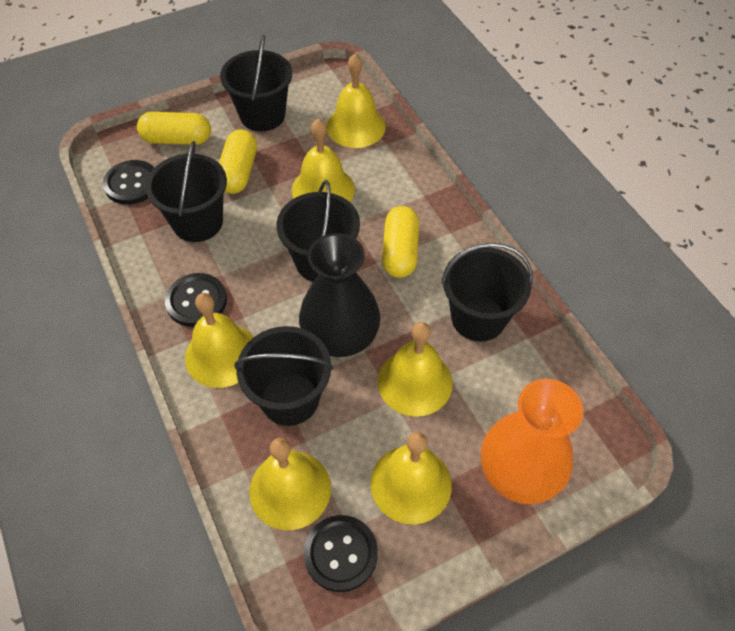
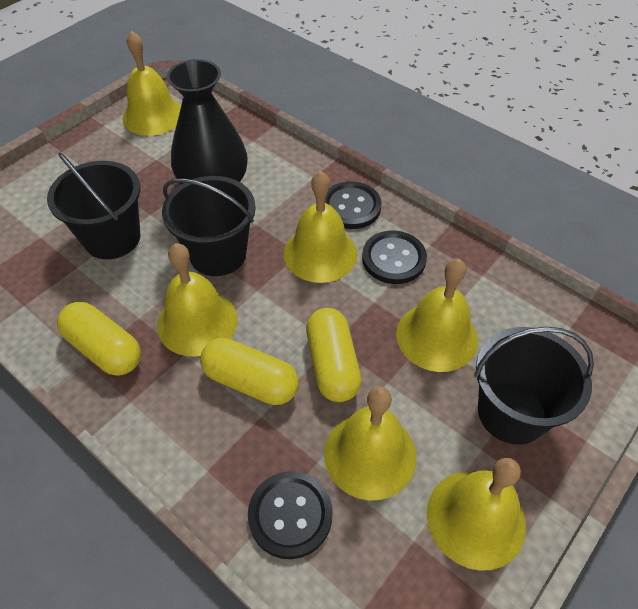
black bucket: 5 -> 3
orange vase: 1 -> 0

